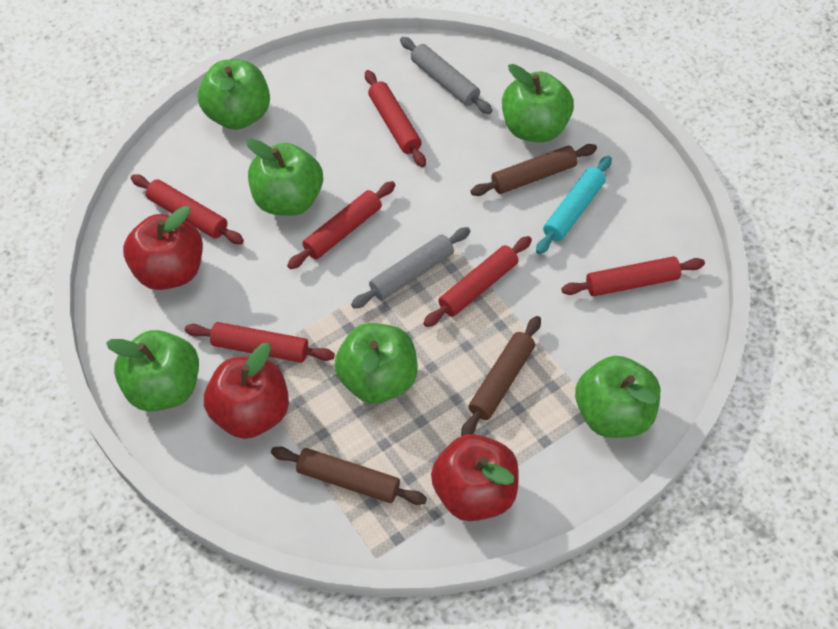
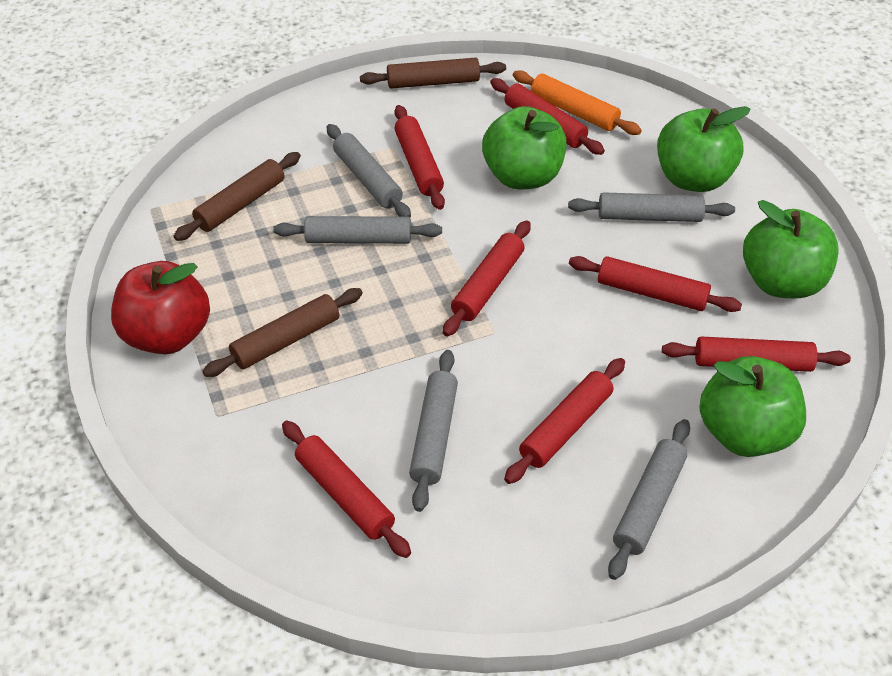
green apple: 6 -> 4
grey rolling pin: 2 -> 5
orange rolling pin: 0 -> 1
red apple: 3 -> 1
red rolling pin: 6 -> 7
turquoise rolling pin: 1 -> 0

